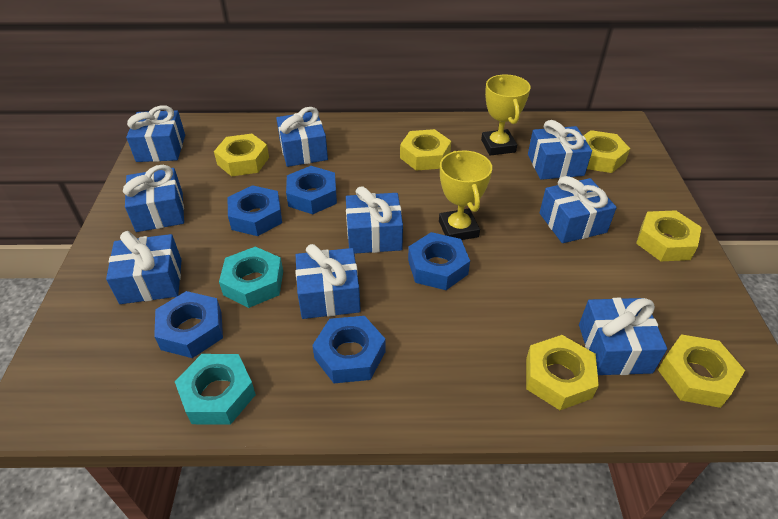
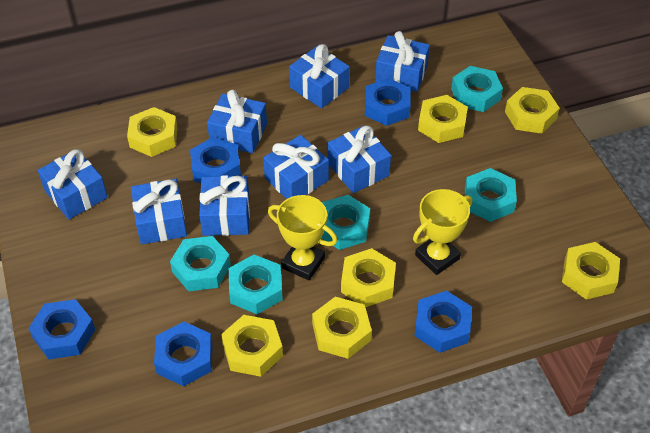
blue gift: 9 -> 8
turquoise nut: 2 -> 5
yellow nut: 6 -> 7

